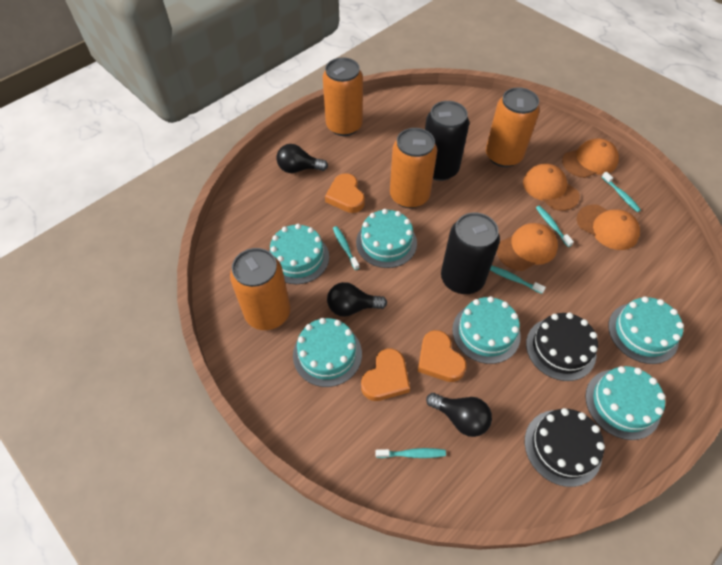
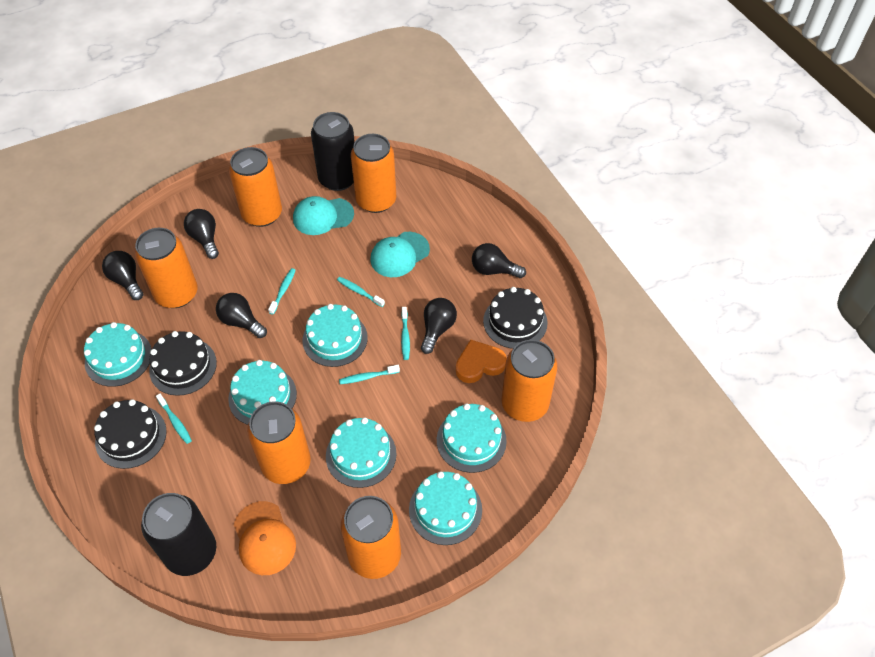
black cake: 2 -> 3
black light bulb: 3 -> 5
orange can: 4 -> 6
orange cap: 4 -> 1
orange heart: 3 -> 1
turquoise cap: 0 -> 2

